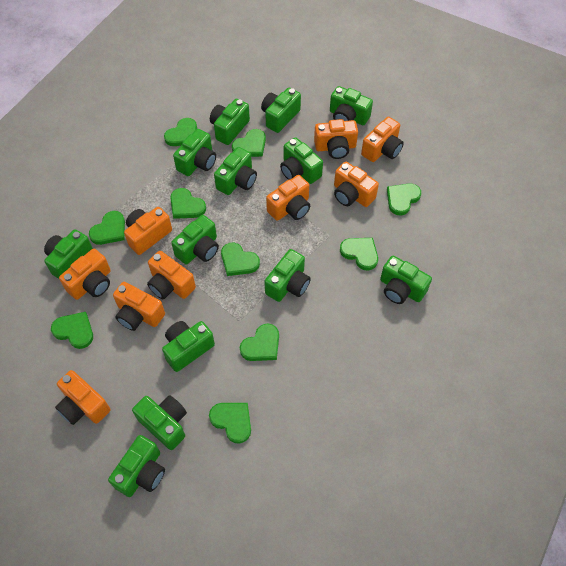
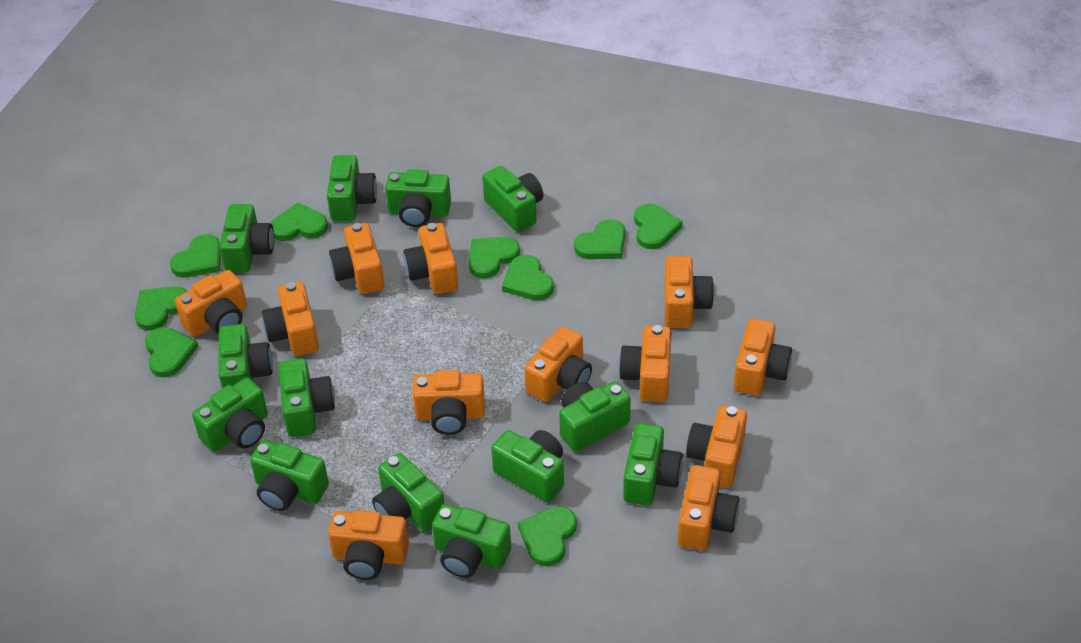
green heart: 10 -> 9
orange camera: 9 -> 12

